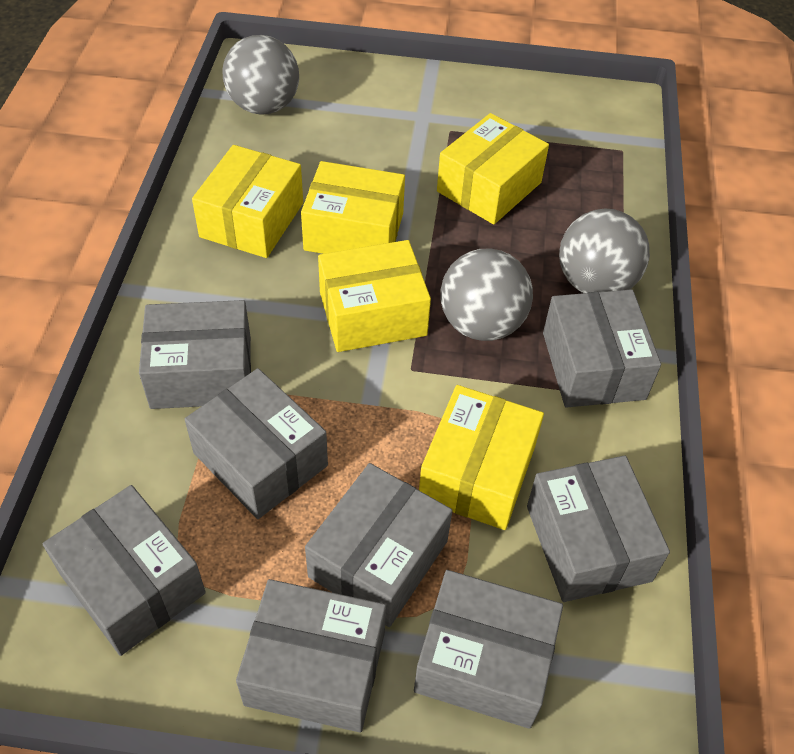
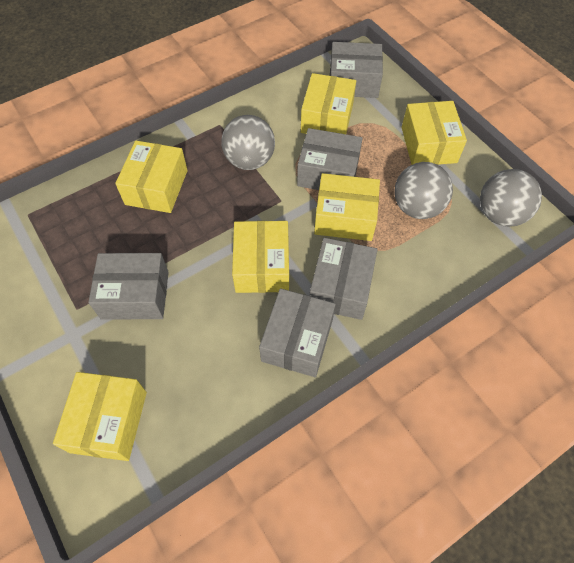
grey box: 8 -> 5
yellow box: 5 -> 6

